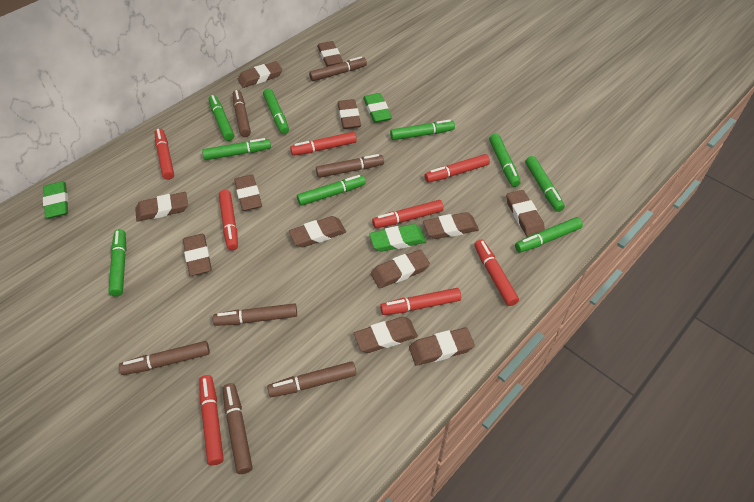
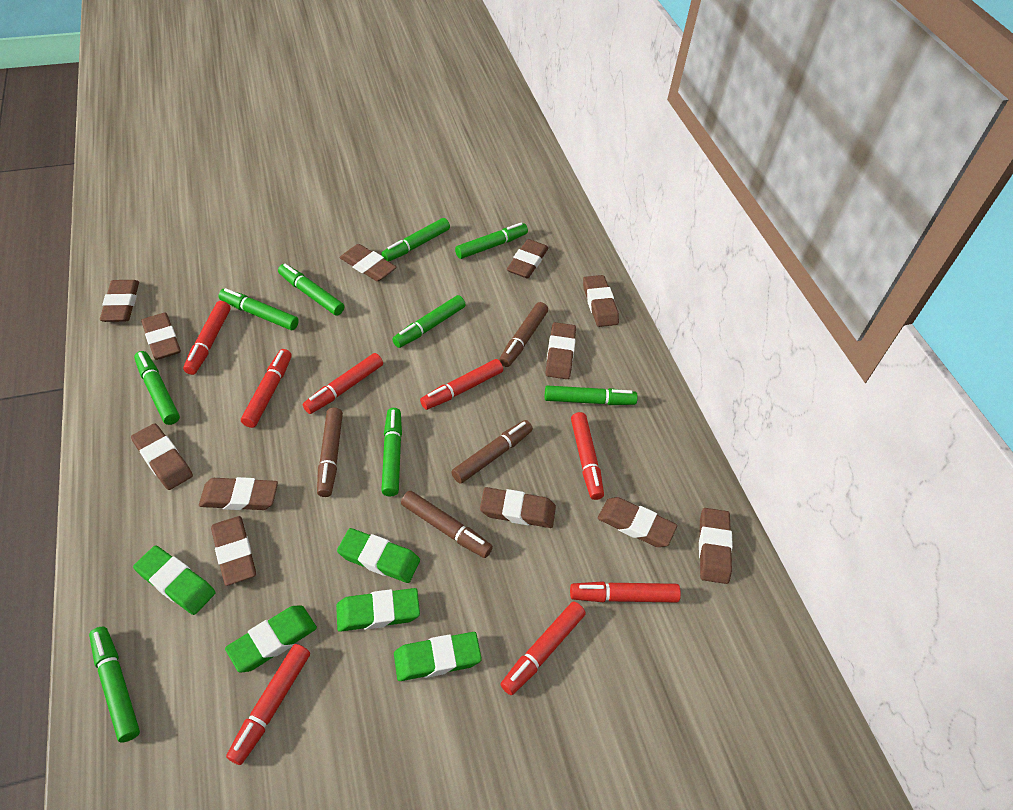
brown marker: 7 -> 4
green eraser: 3 -> 5

